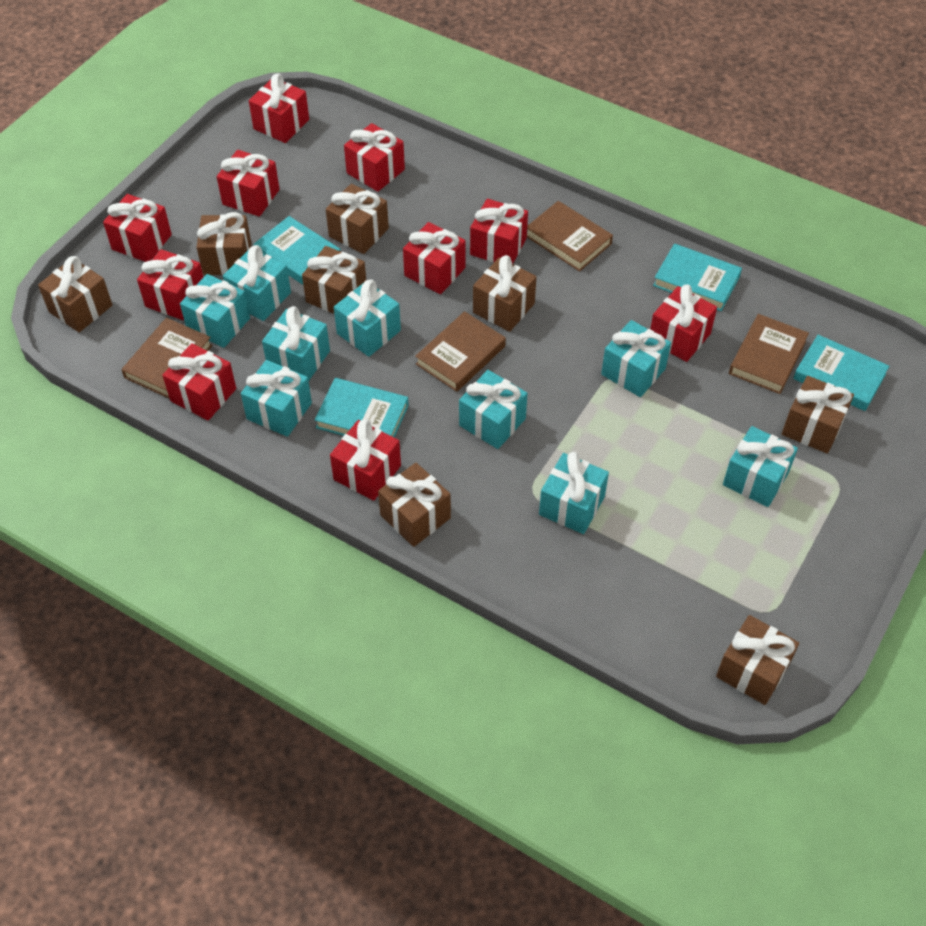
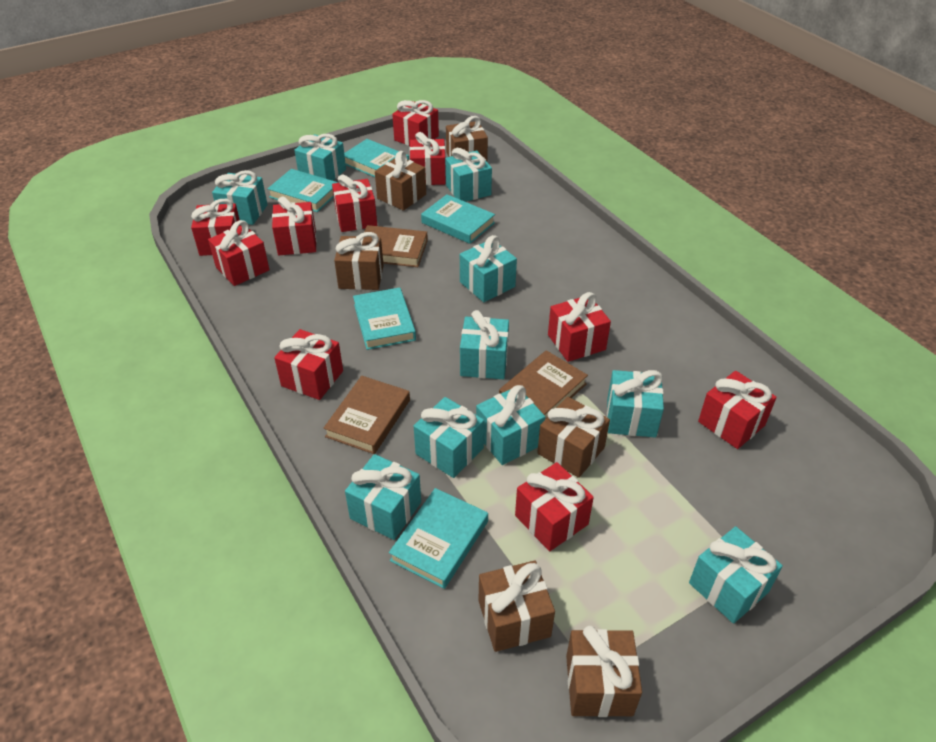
brown book: 4 -> 3
brown gift: 8 -> 6
turquoise book: 4 -> 5
turquoise gift: 9 -> 10

